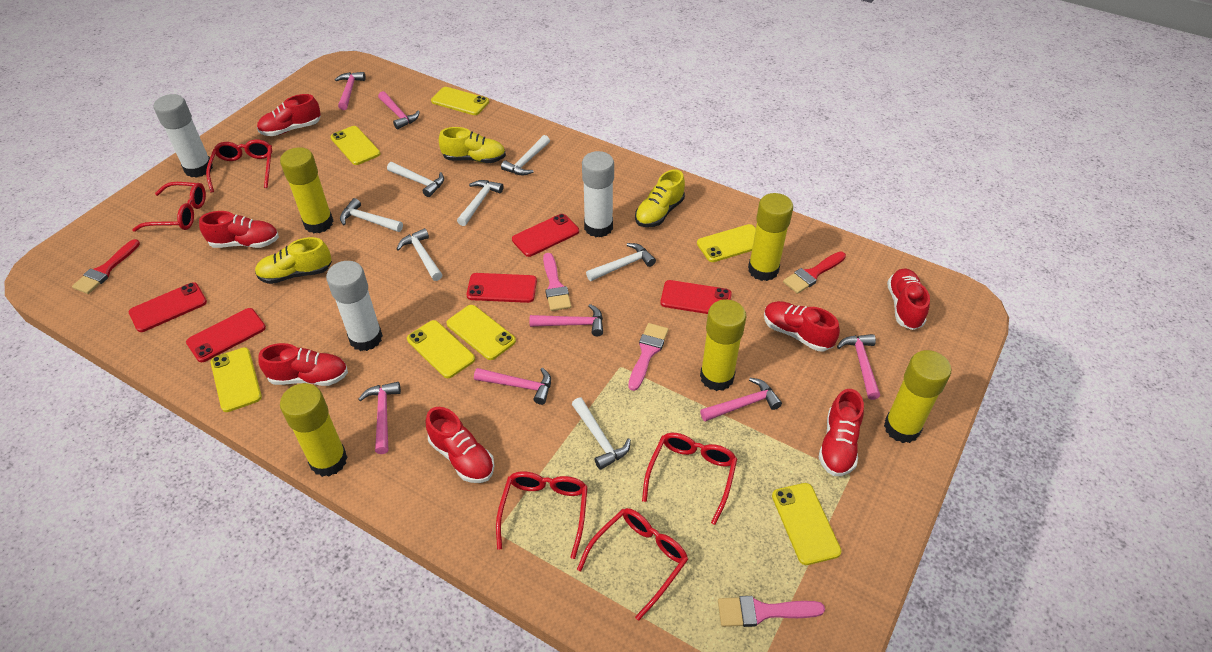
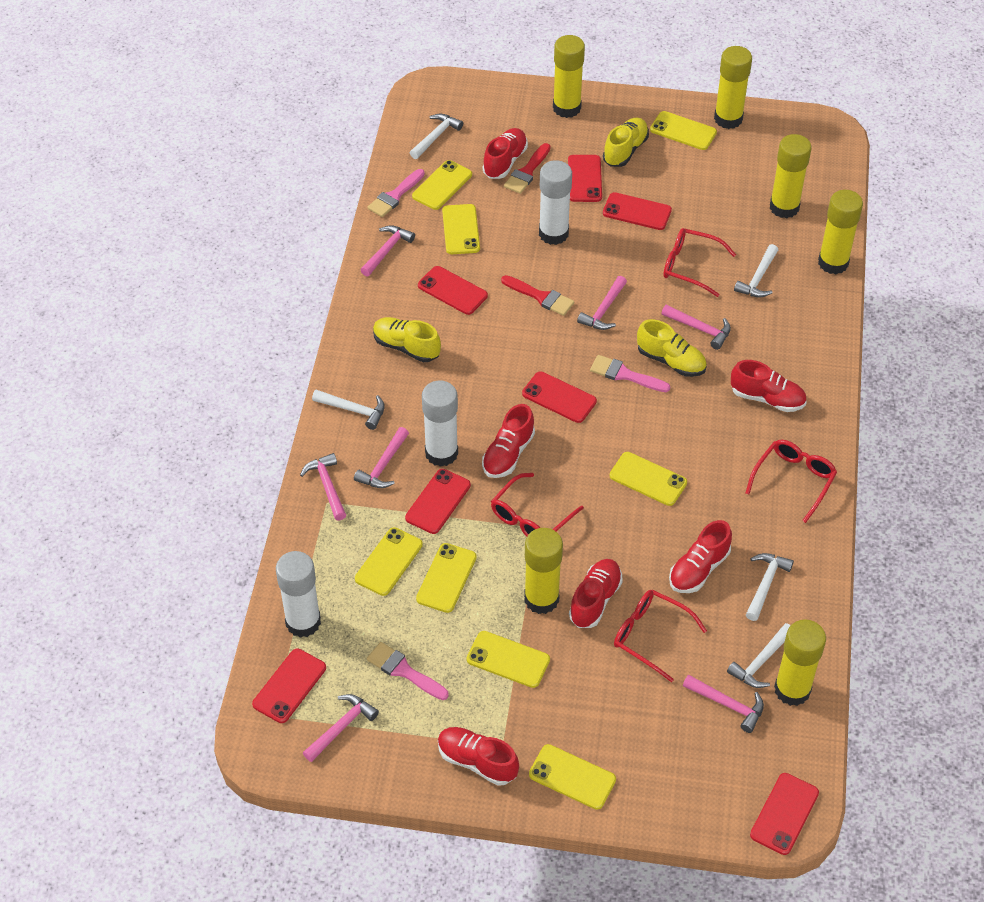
red glasses: 5 -> 4
red phone: 5 -> 7
red shoe: 7 -> 6
white hammer: 7 -> 5
yellow glue stick: 5 -> 6
yellow phone: 7 -> 8

